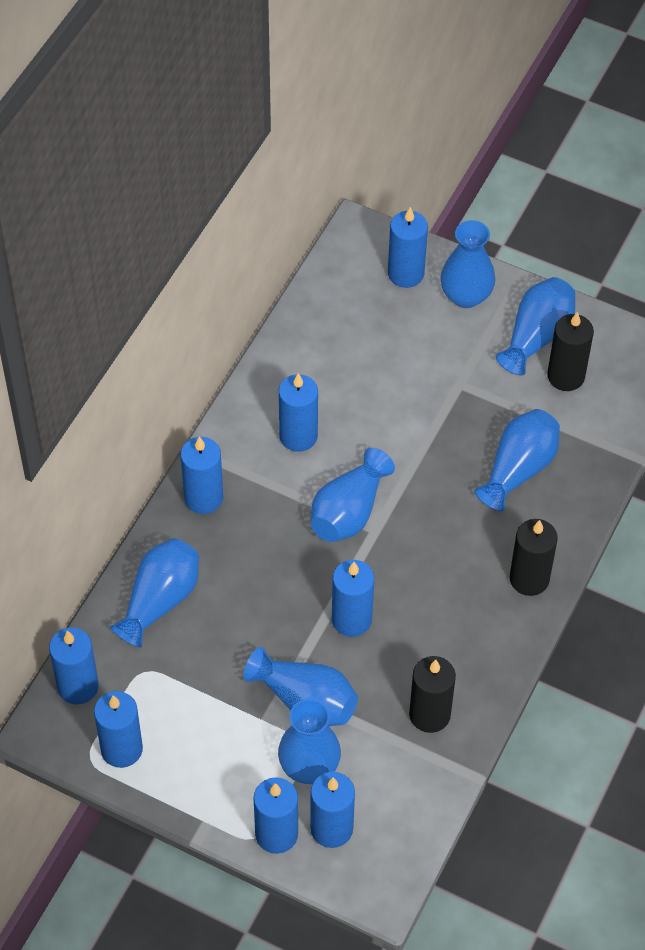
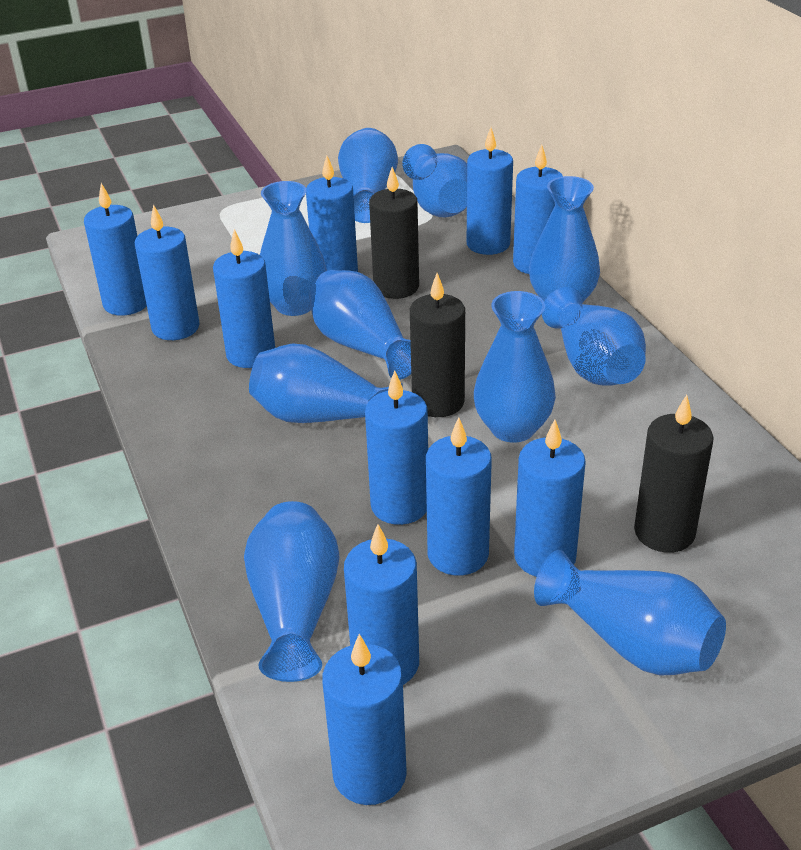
blue candle: 8 -> 11
blue vase: 7 -> 10

